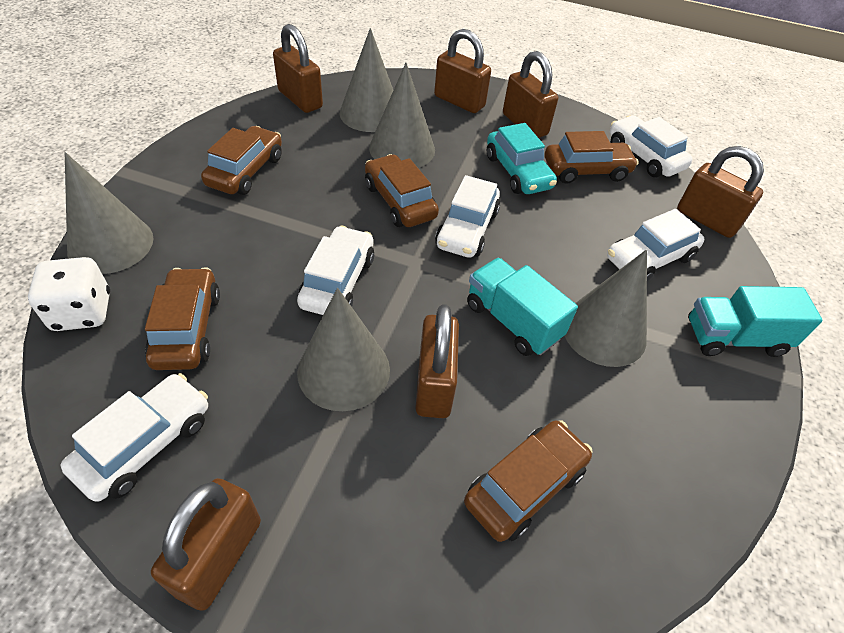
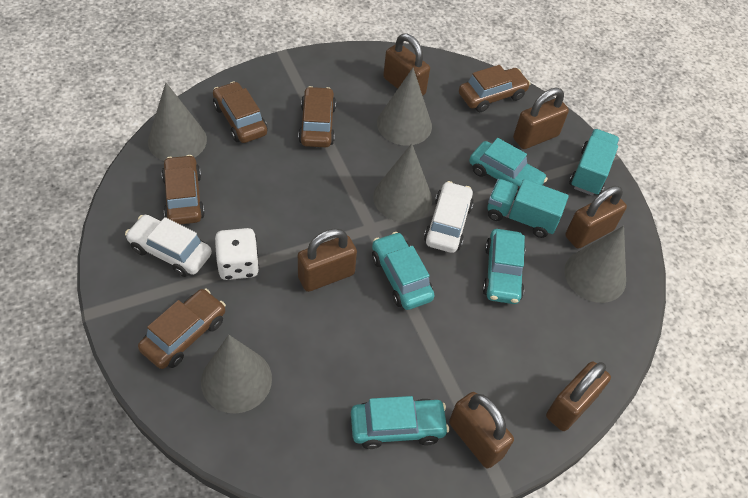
turquoise car: 1 -> 4
white car: 5 -> 2

